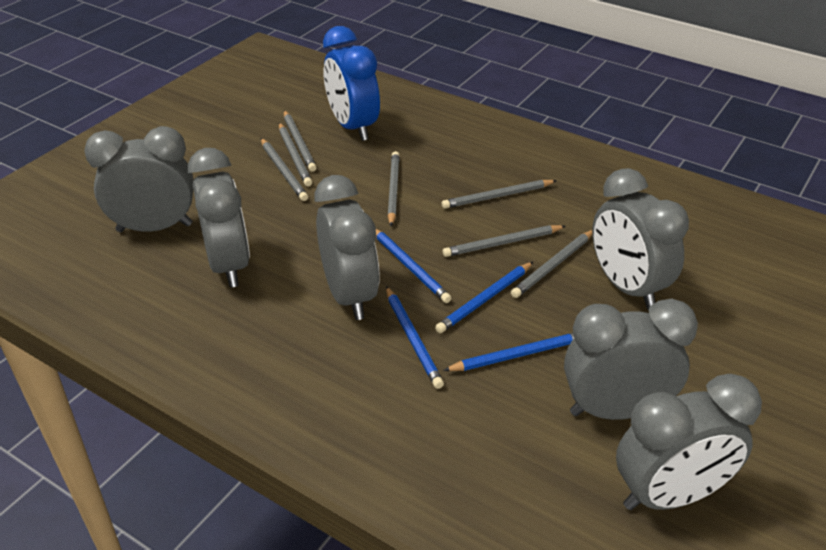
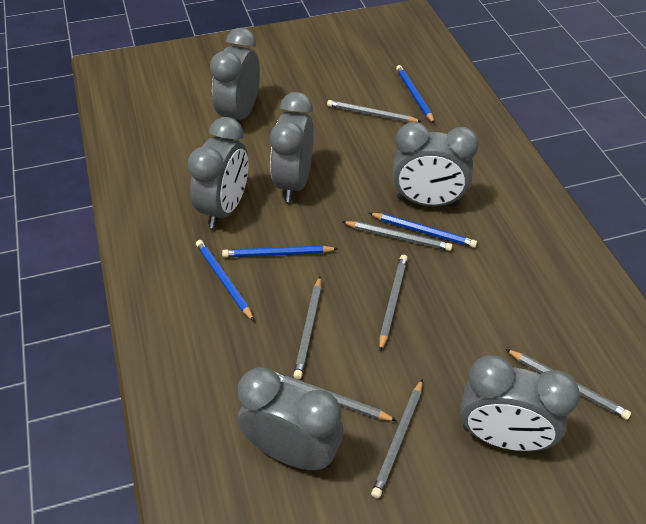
blue clock: 1 -> 0

